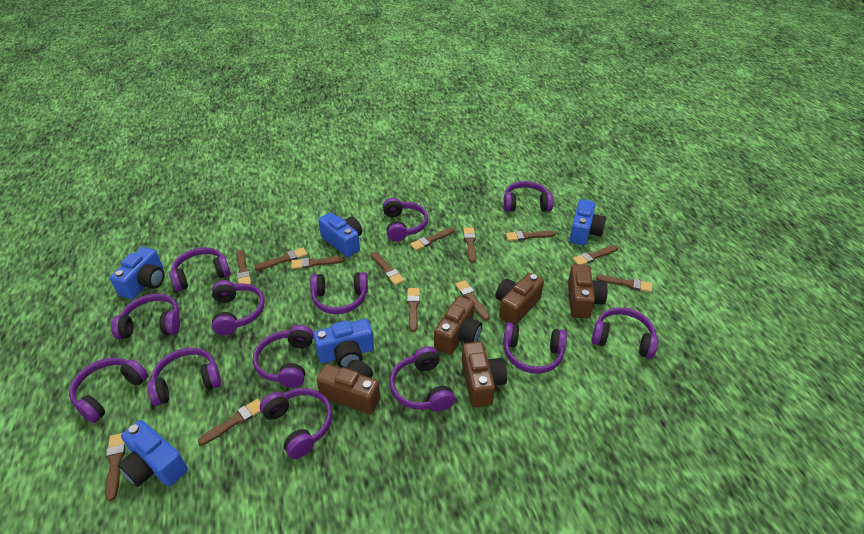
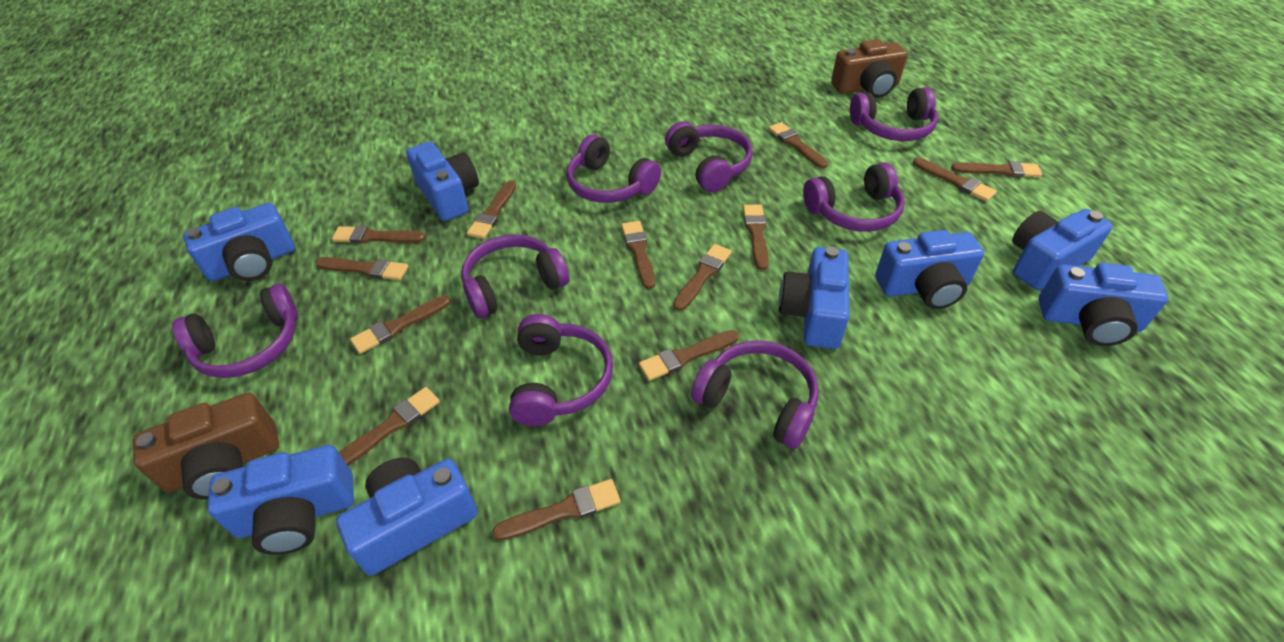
blue camera: 5 -> 8
brown camera: 5 -> 2
purple headphones: 13 -> 8

